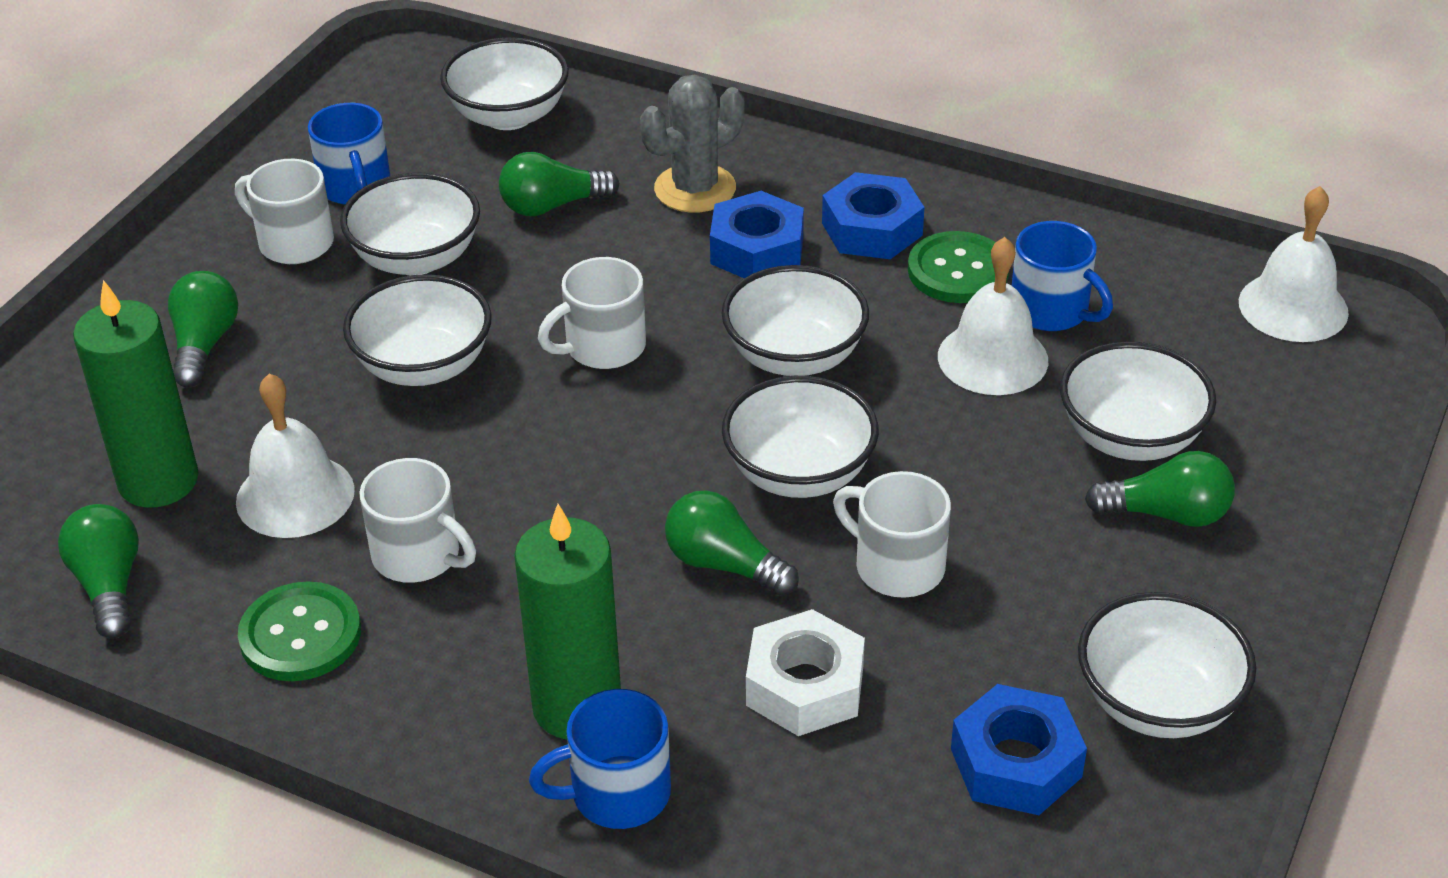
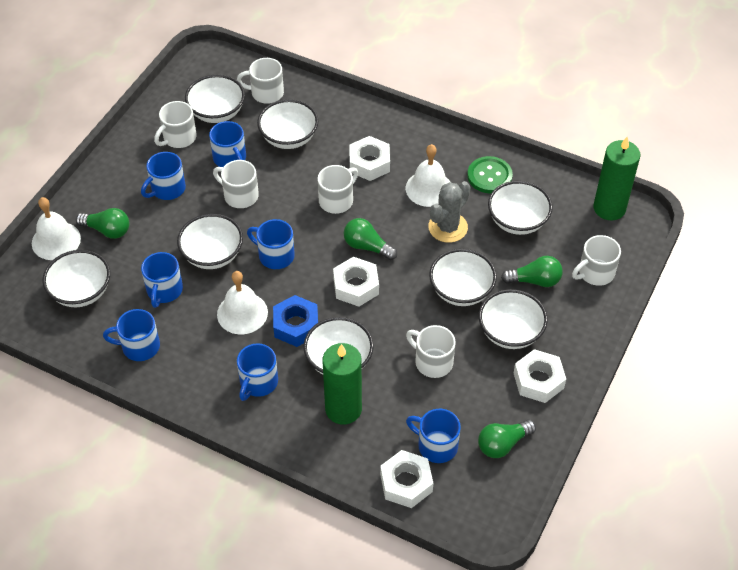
blue mug: 3 -> 7
blue nut: 3 -> 1
green button: 2 -> 1
green light bulb: 5 -> 4
white bowl: 7 -> 8
white mug: 4 -> 6
white nut: 1 -> 4

